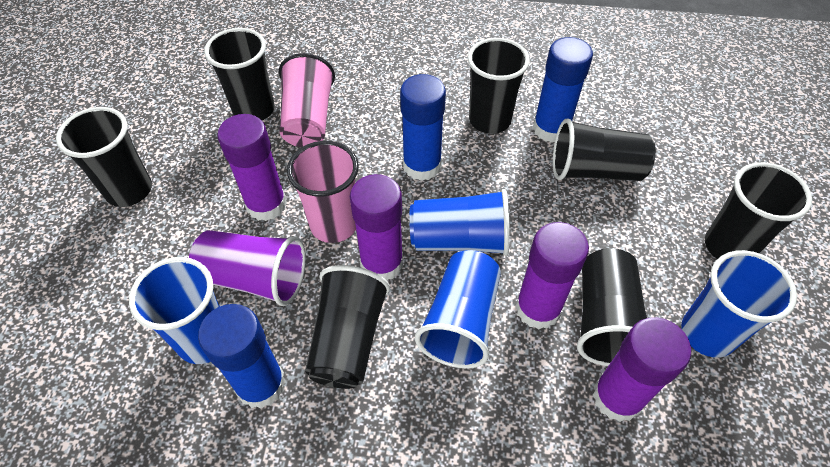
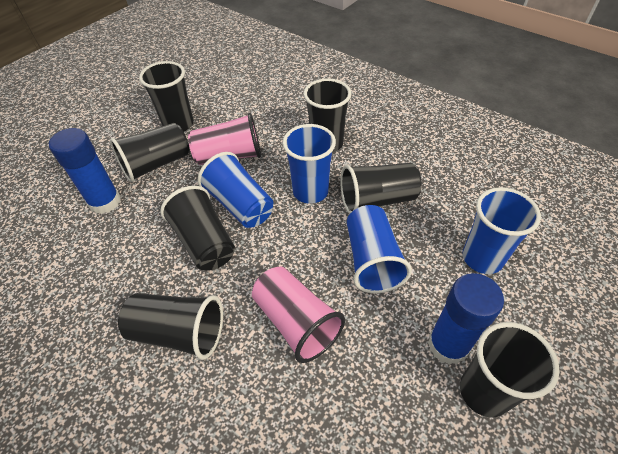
blue glue stick: 3 -> 2
purple cup: 1 -> 0
purple glue stick: 4 -> 0

